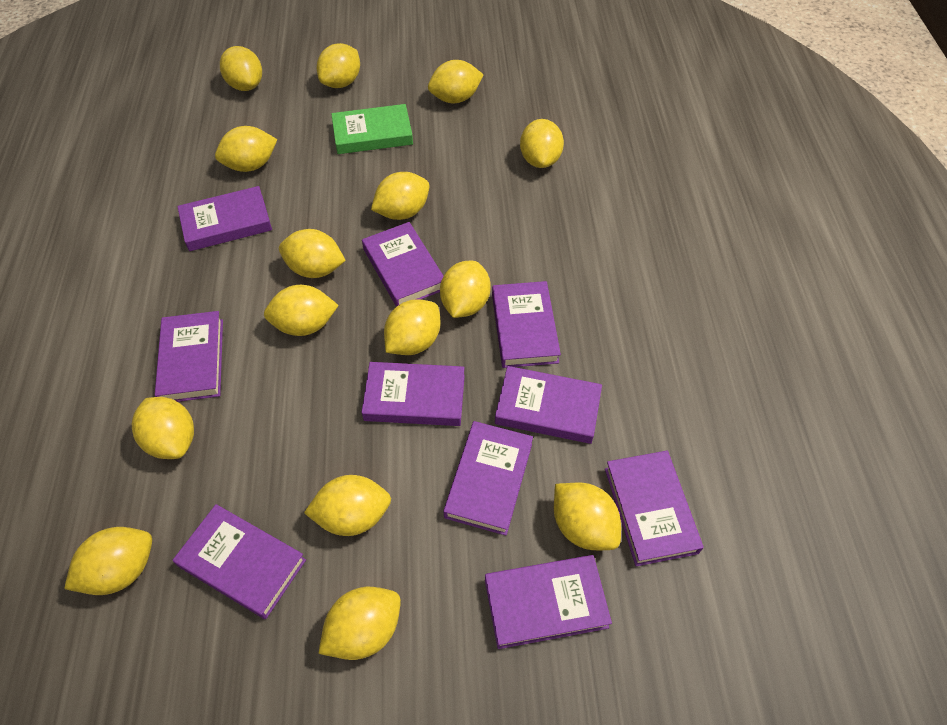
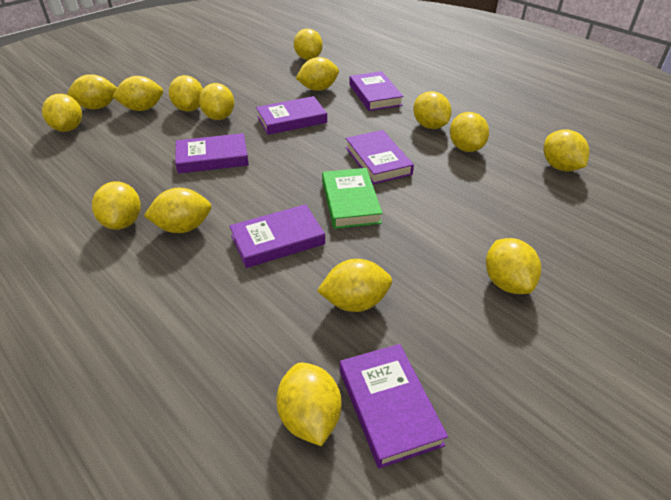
purple book: 10 -> 6

